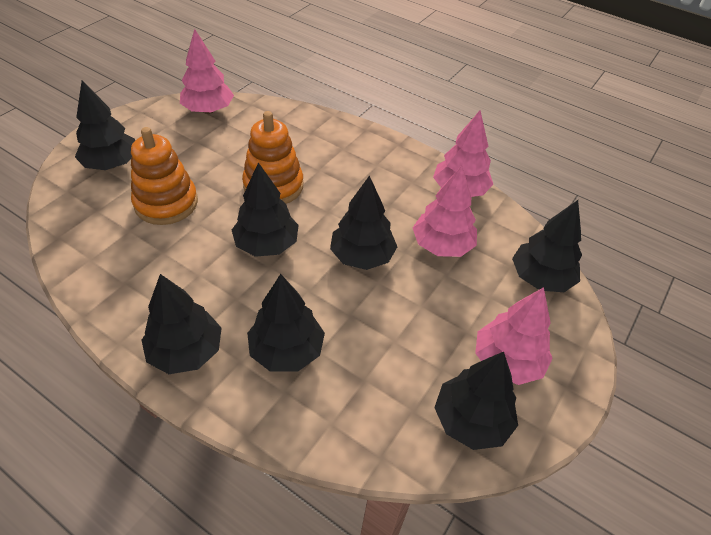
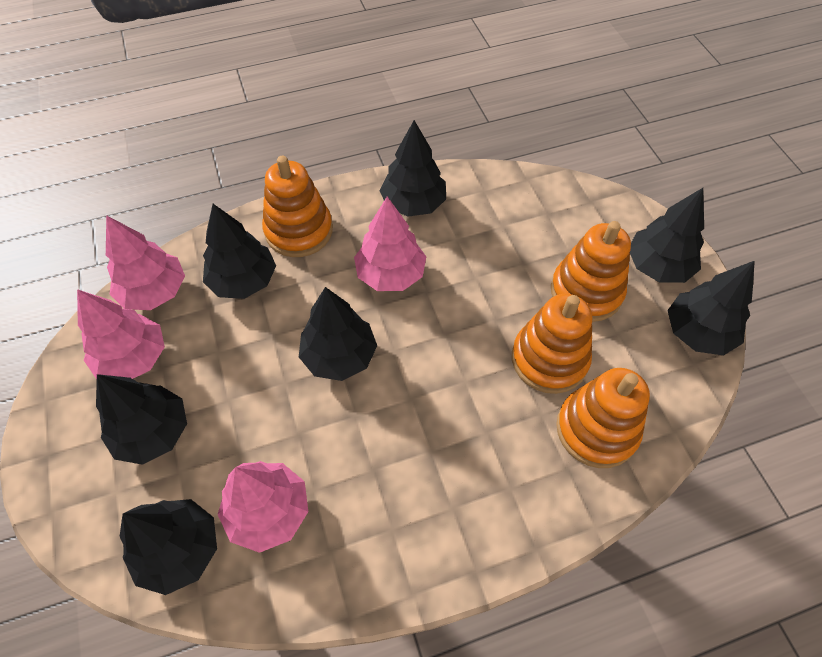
orange stacking toy: 2 -> 4

